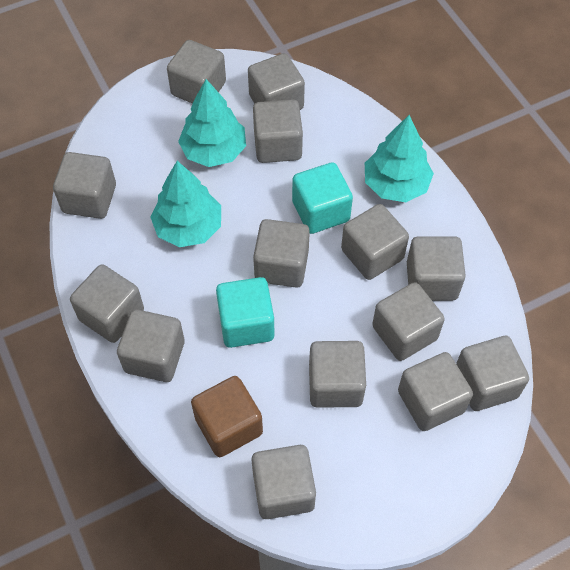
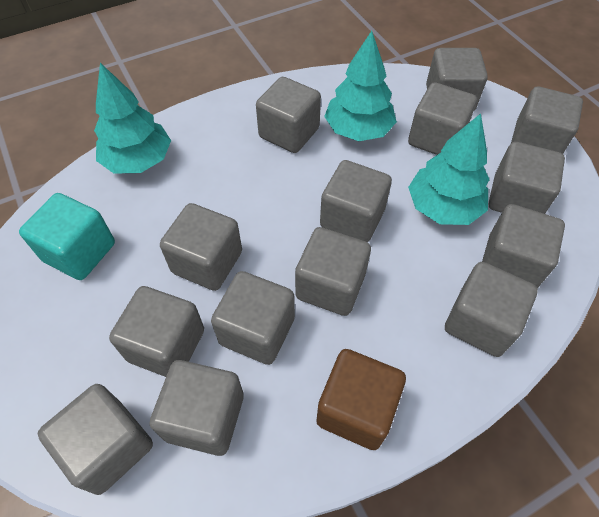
turquoise cube: 2 -> 1

